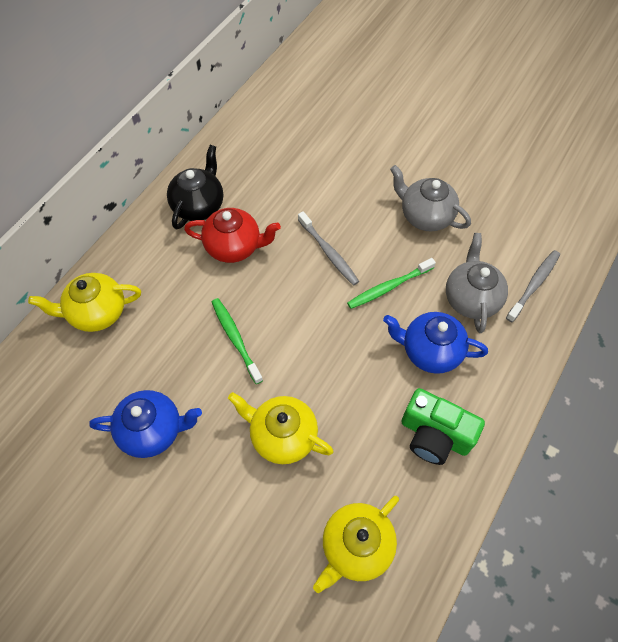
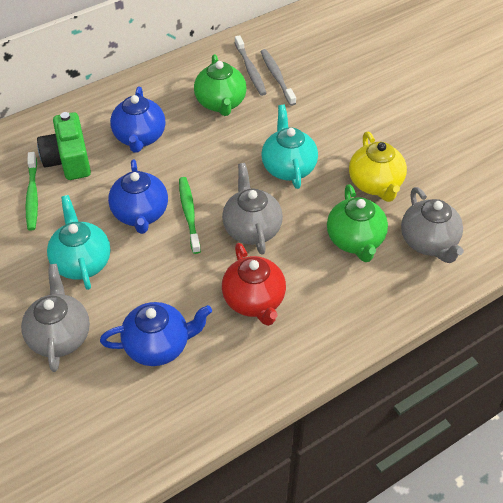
black teapot: 1 -> 0
blue teapot: 2 -> 3
green teapot: 0 -> 2
grey teapot: 2 -> 3
turquoise teapot: 0 -> 2
yellow teapot: 3 -> 1

